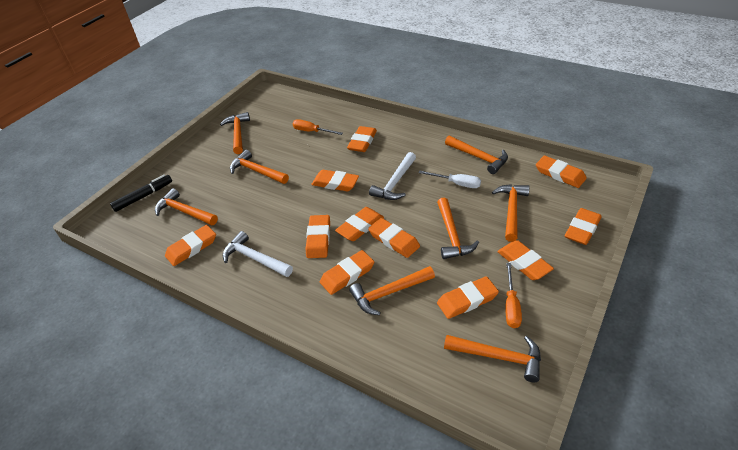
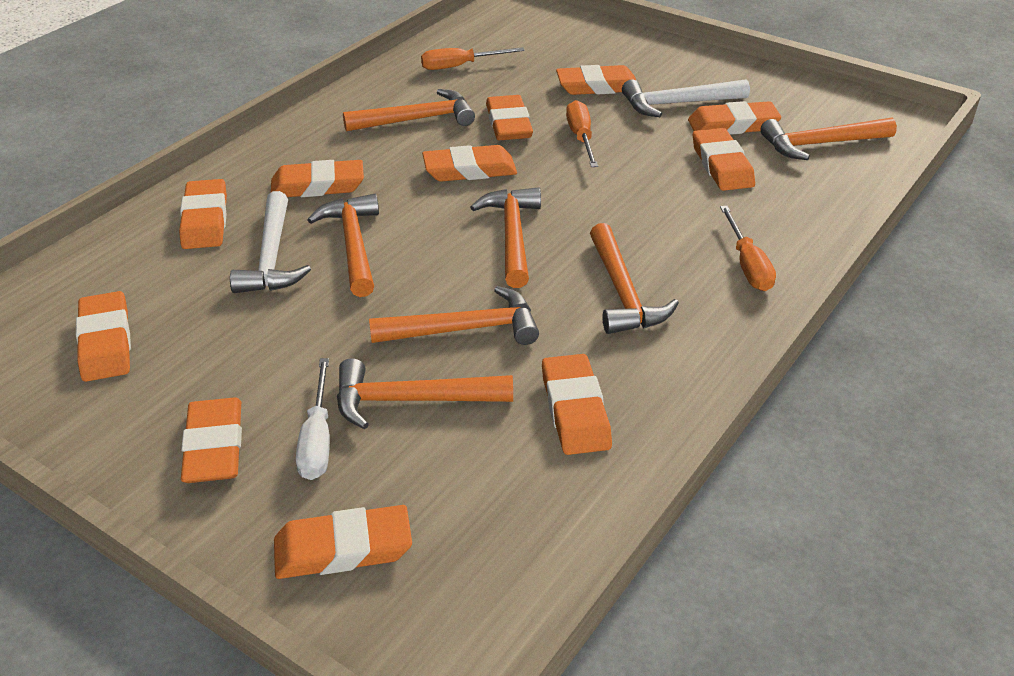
black marker: 1 -> 0
orange hammer: 8 -> 7
orange screwdriver: 2 -> 3

